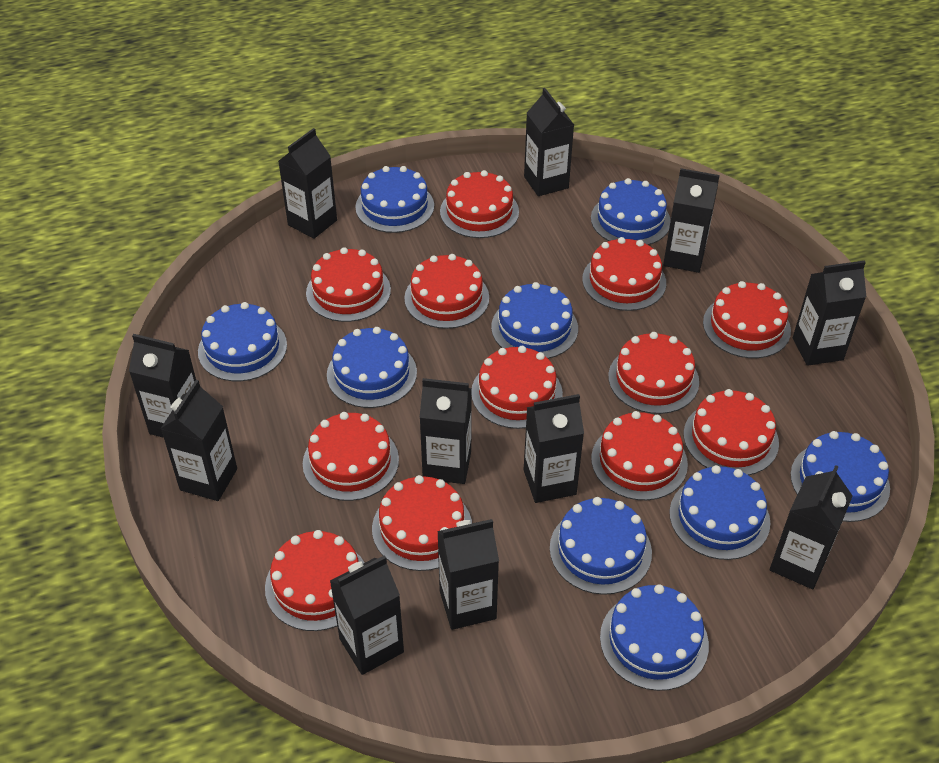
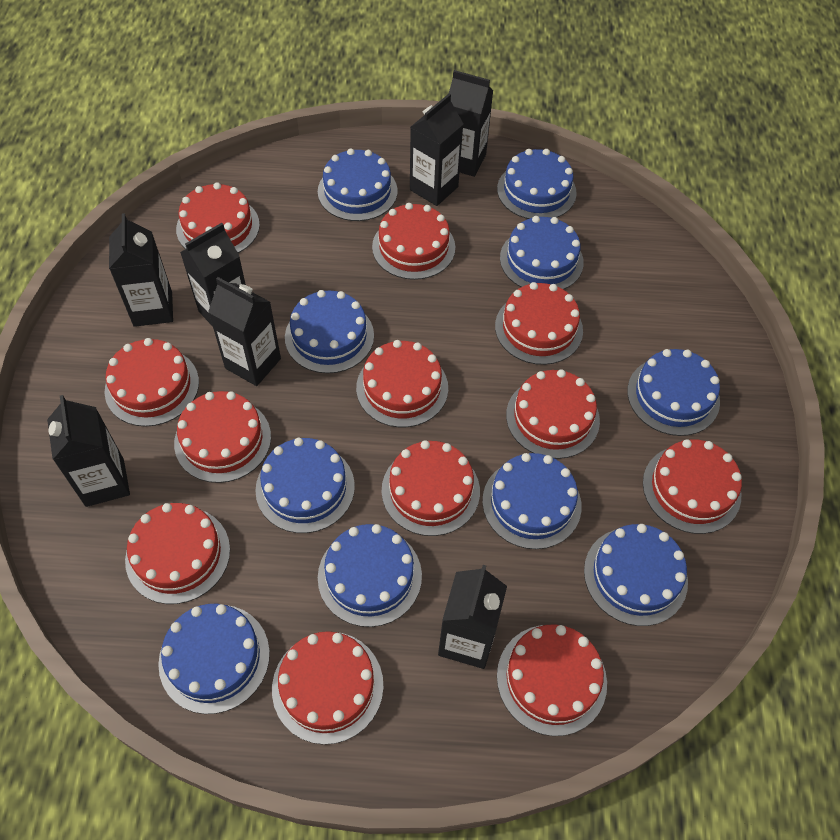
black carton: 11 -> 7
blue cake: 9 -> 10

